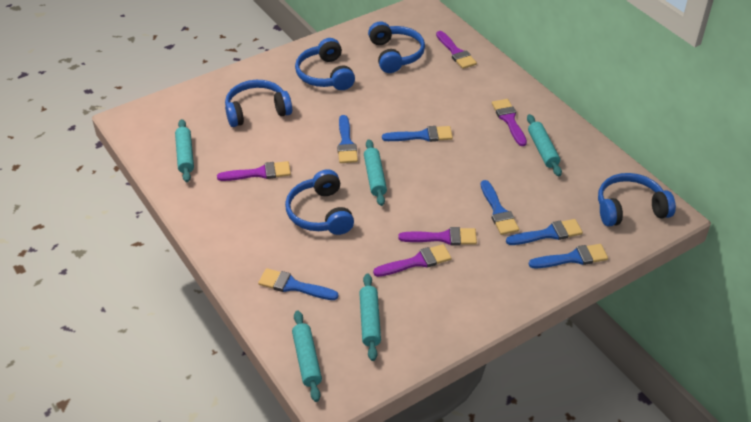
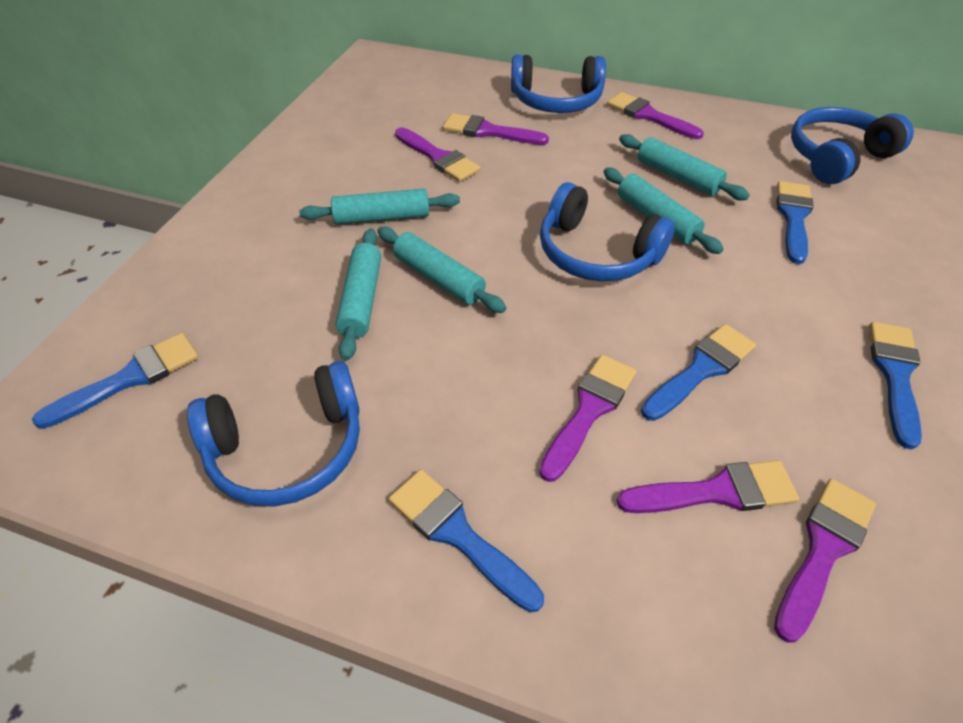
blue brush: 6 -> 5
blue headphones: 5 -> 4
purple brush: 5 -> 6

